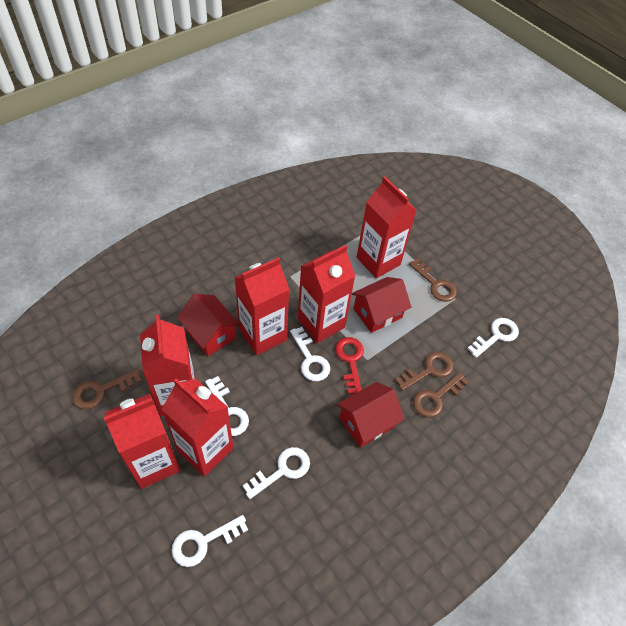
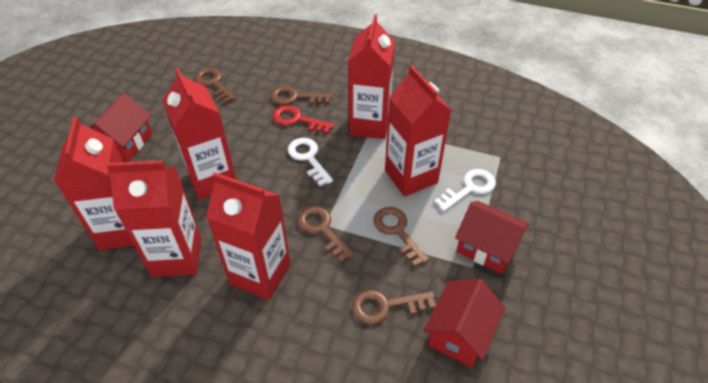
brown key: 4 -> 5
white key: 5 -> 2

